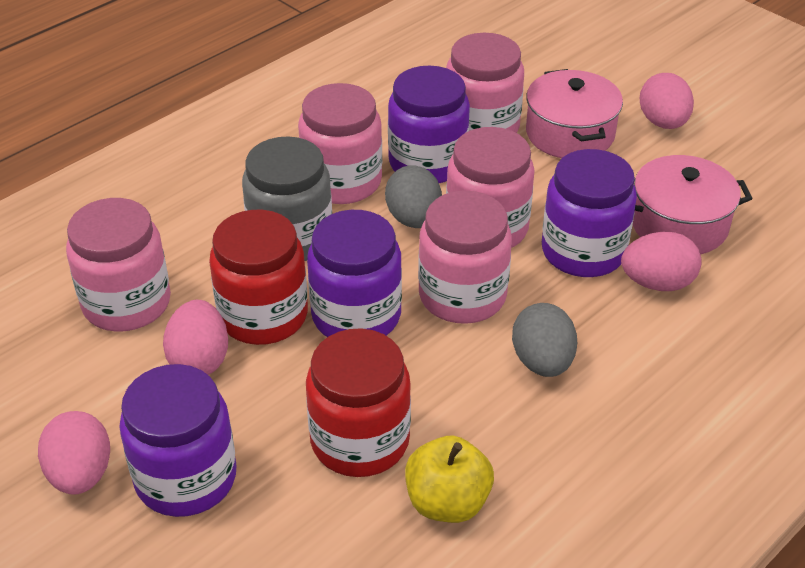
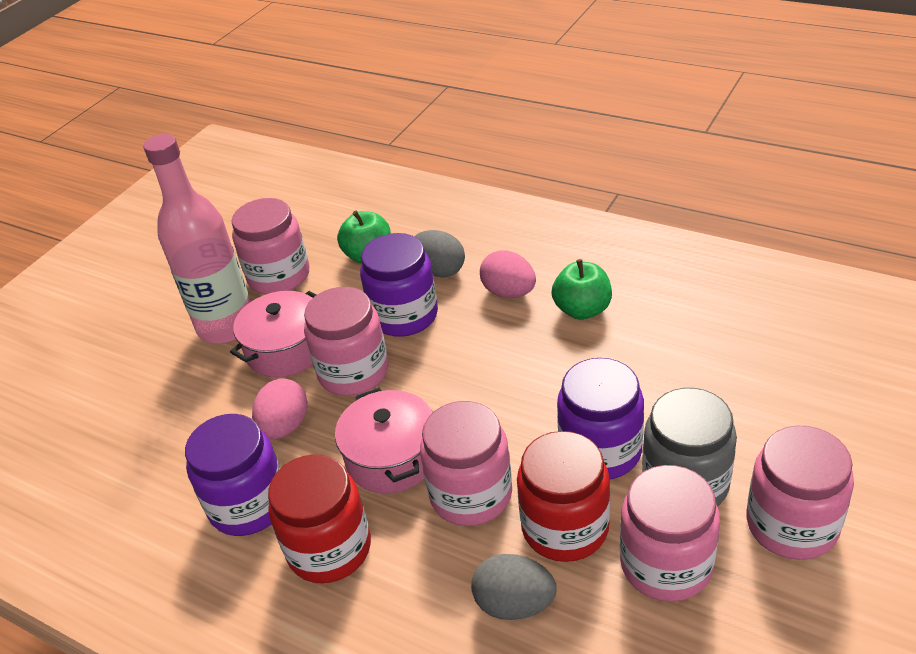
green apple: 0 -> 2
pink bottle: 0 -> 1
pink egg: 4 -> 2
purple jar: 4 -> 3
yellow apple: 1 -> 0

